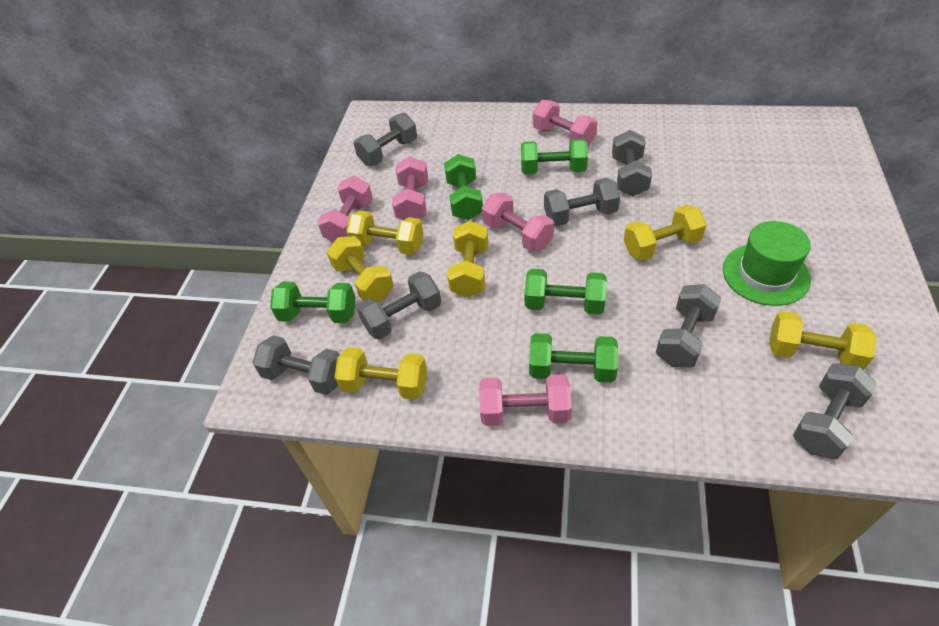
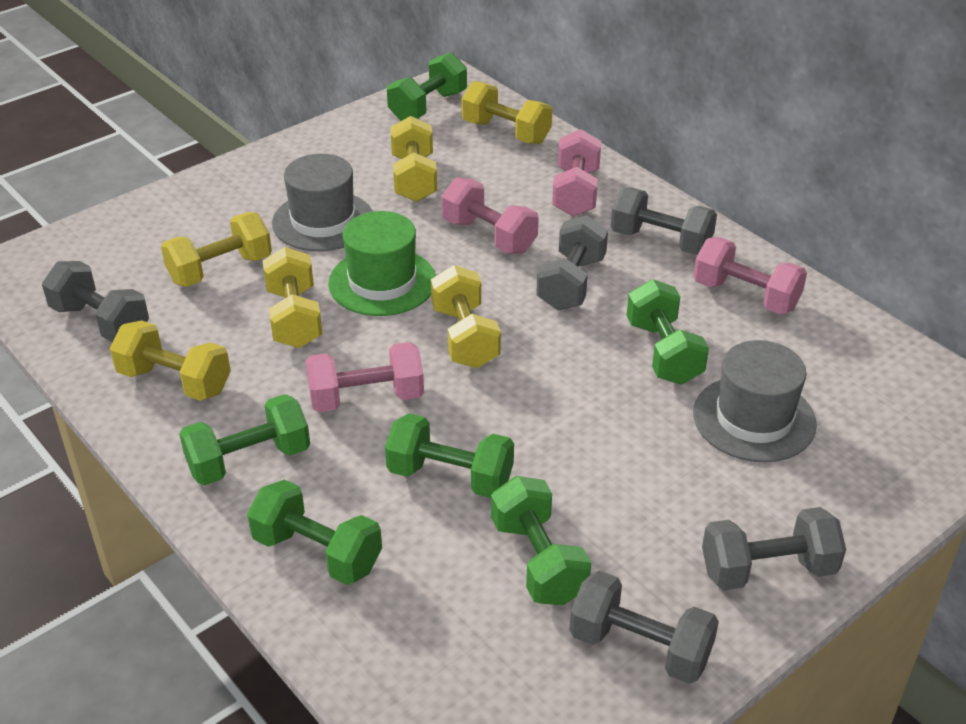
green dumbbell: 5 -> 6
grey dumbbell: 7 -> 5
grey hat: 0 -> 2
pink dumbbell: 5 -> 4

